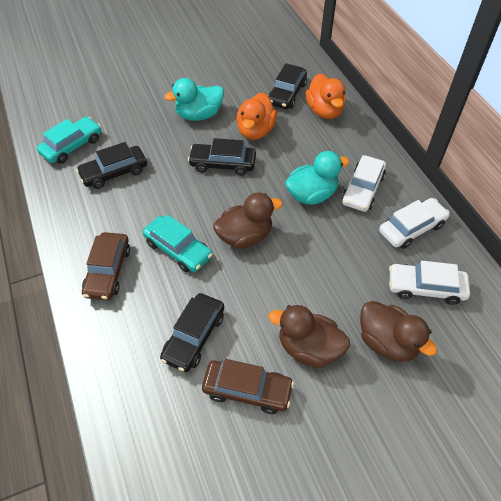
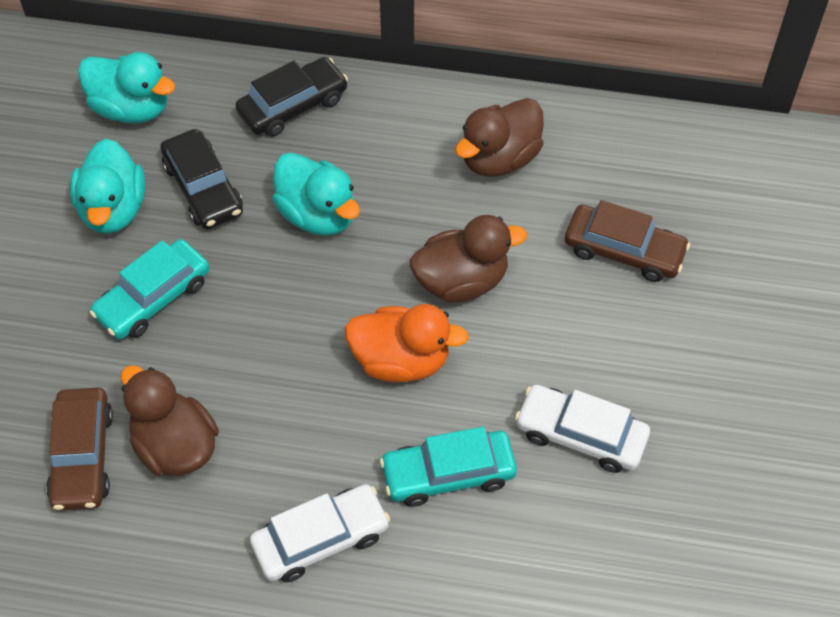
black car: 4 -> 2
orange duck: 2 -> 1
turquoise duck: 2 -> 3
white car: 3 -> 2

